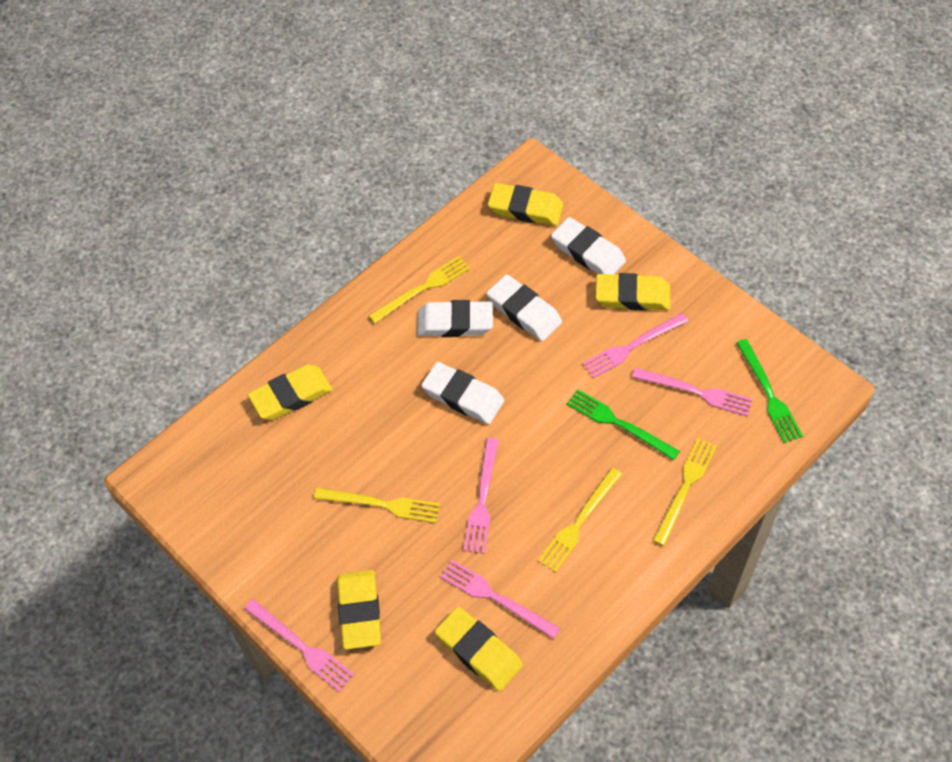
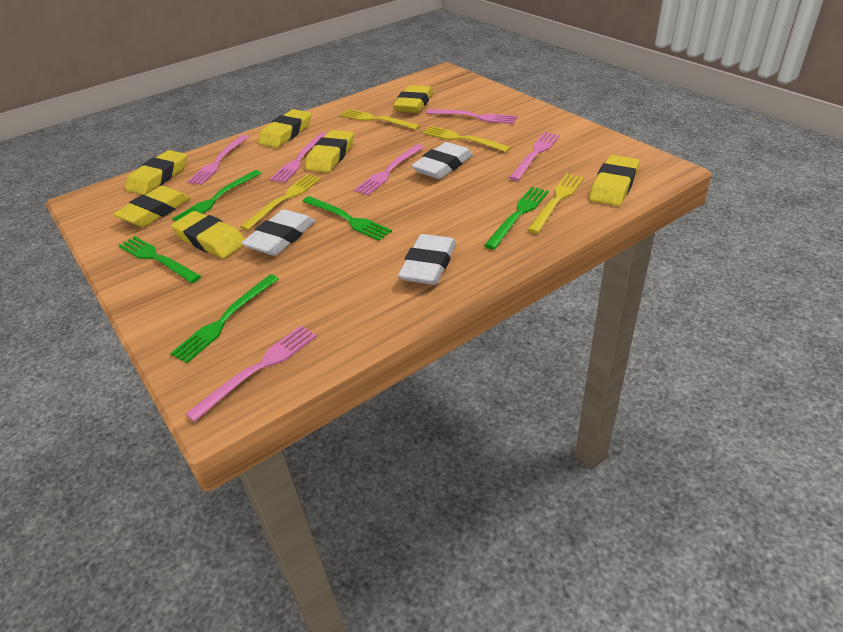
green fork: 2 -> 5
pink fork: 5 -> 6
white eraser: 4 -> 3
yellow eraser: 5 -> 7

